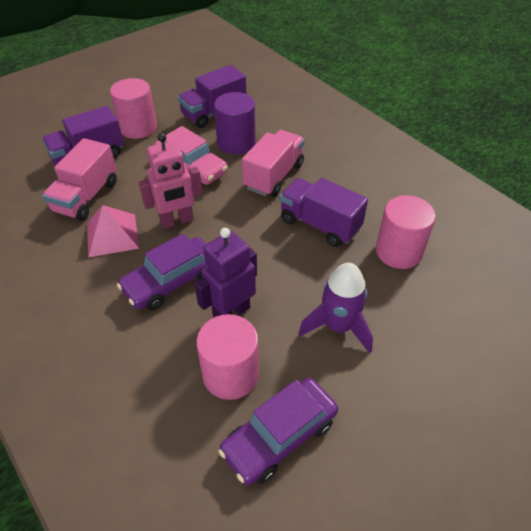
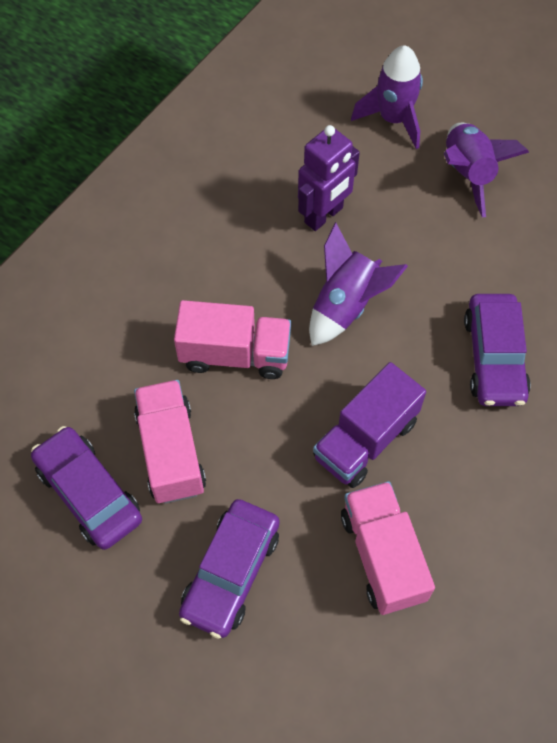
pink car: 1 -> 0
pink cylinder: 3 -> 0
pink pyramid: 1 -> 0
pink robot: 1 -> 0
pink truck: 2 -> 3
purple car: 2 -> 3
purple cylinder: 1 -> 0
purple rocket: 1 -> 3
purple truck: 3 -> 1

